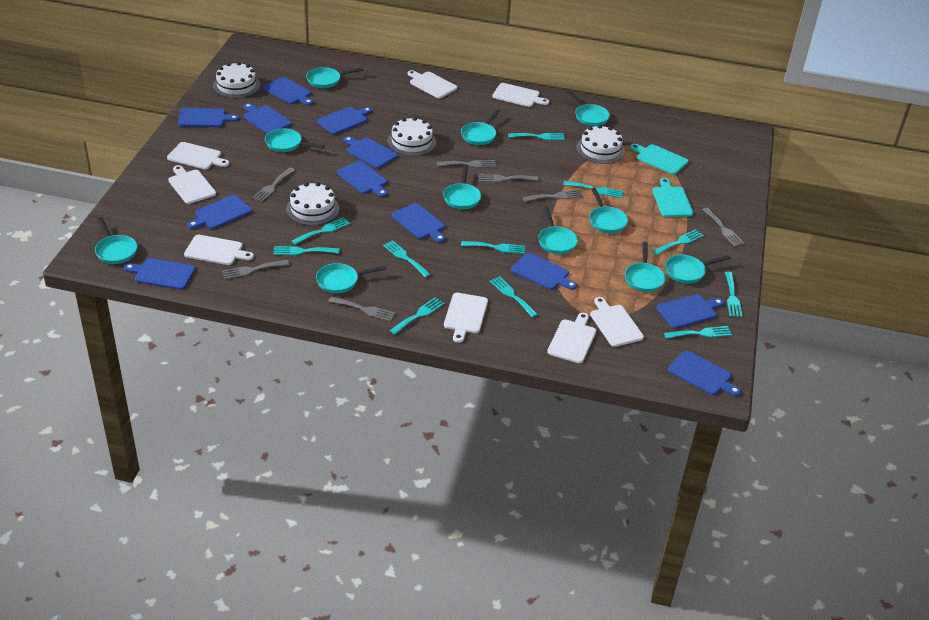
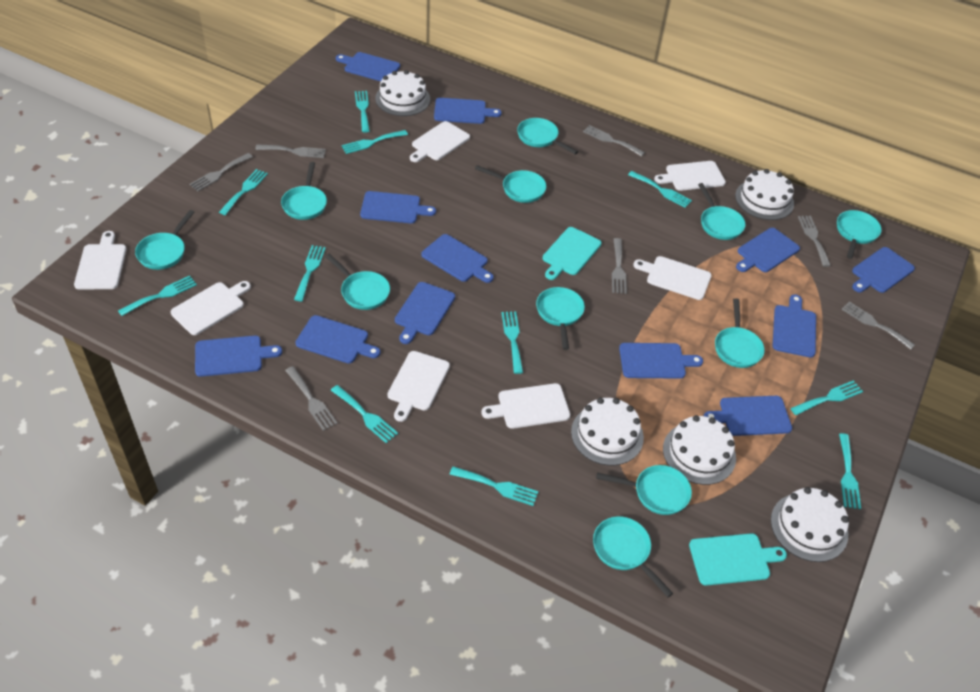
white cake: 4 -> 5
white cutting board: 8 -> 7

